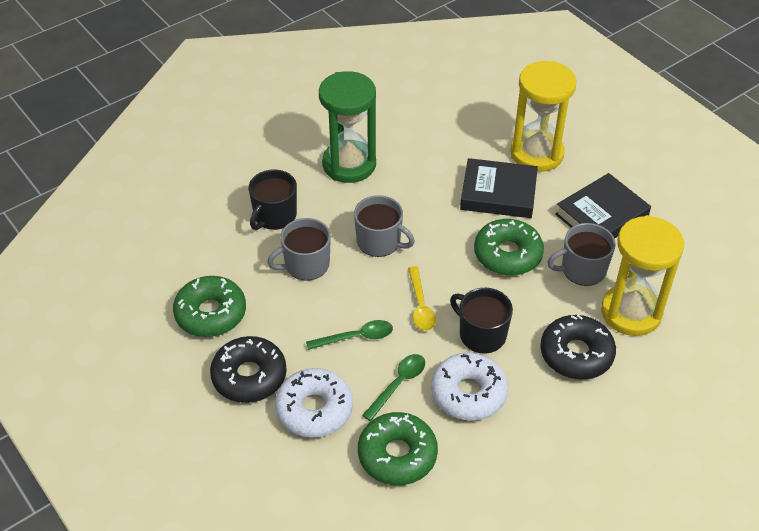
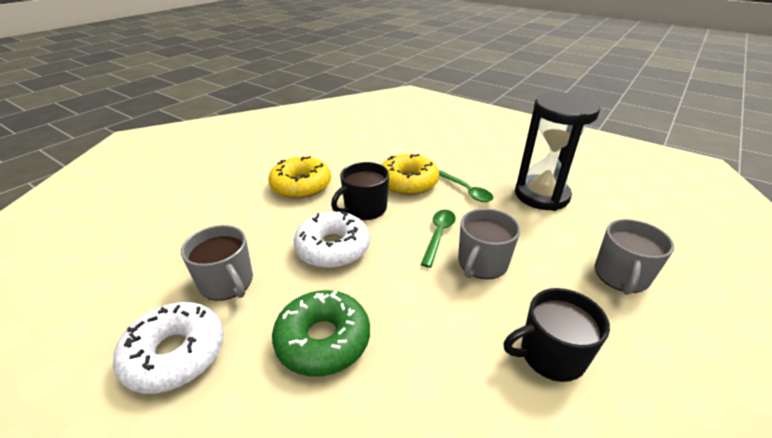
black book: 2 -> 0
black donut: 2 -> 0
black hourglass: 0 -> 1
green donut: 3 -> 1
green hourglass: 1 -> 0
yellow donut: 0 -> 2
yellow hourglass: 2 -> 0
yellow spoon: 1 -> 0

